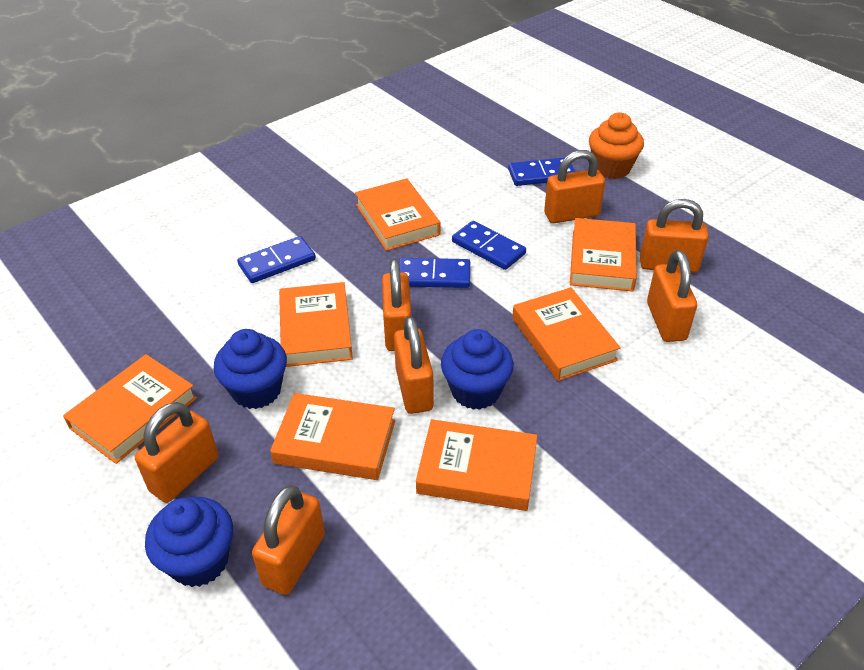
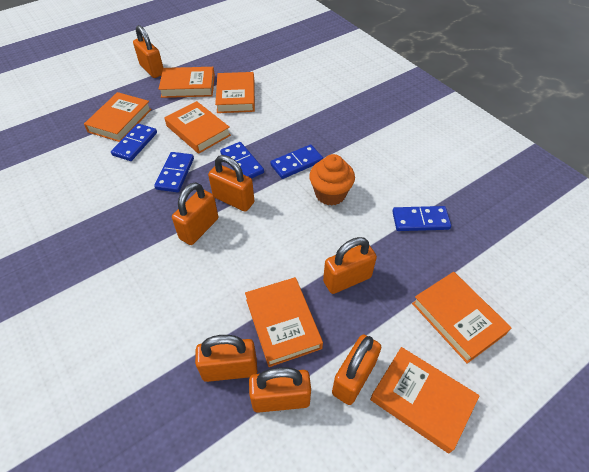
blue cupcake: 3 -> 0
blue domino: 4 -> 5

